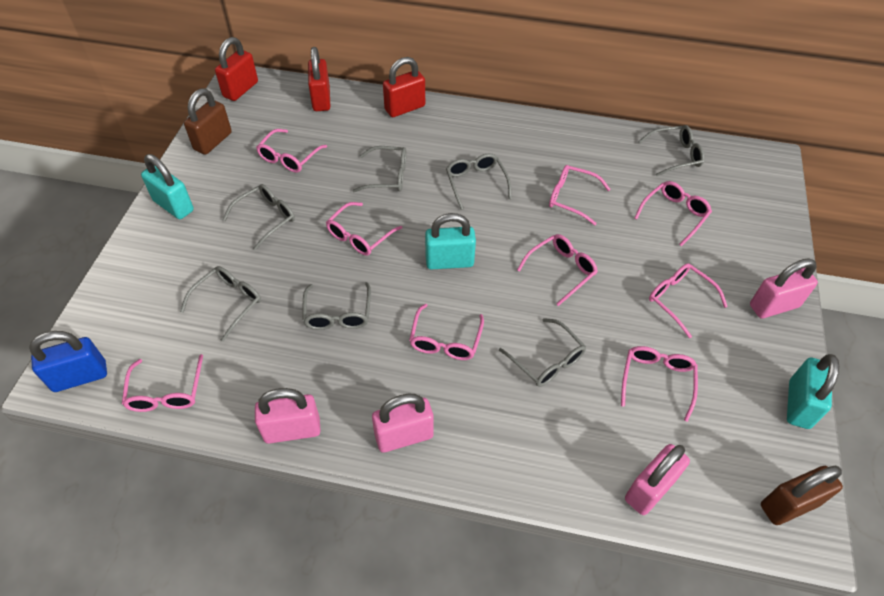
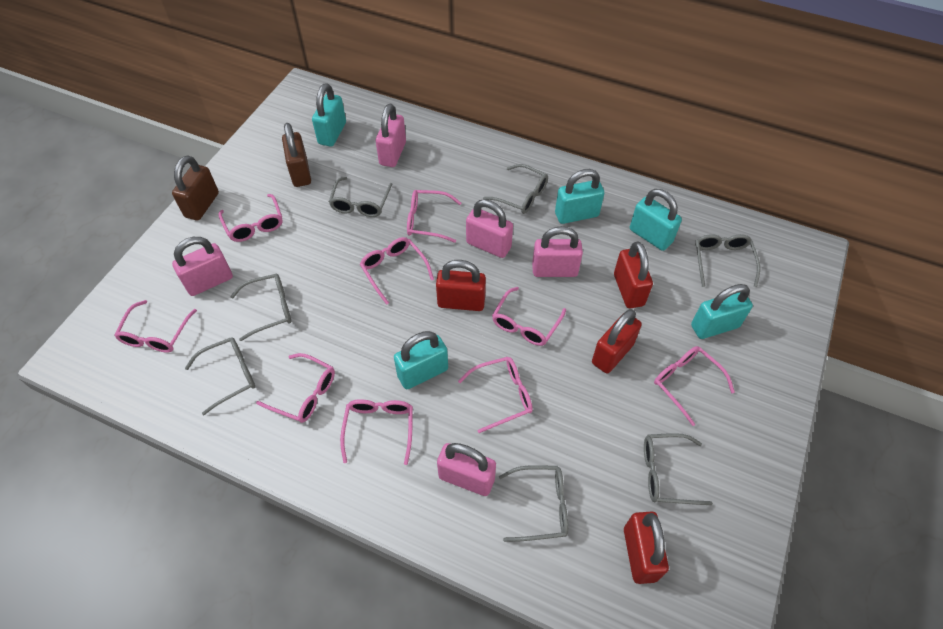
blue padlock: 1 -> 0
pink padlock: 4 -> 5
red padlock: 3 -> 4
turquoise padlock: 3 -> 5

